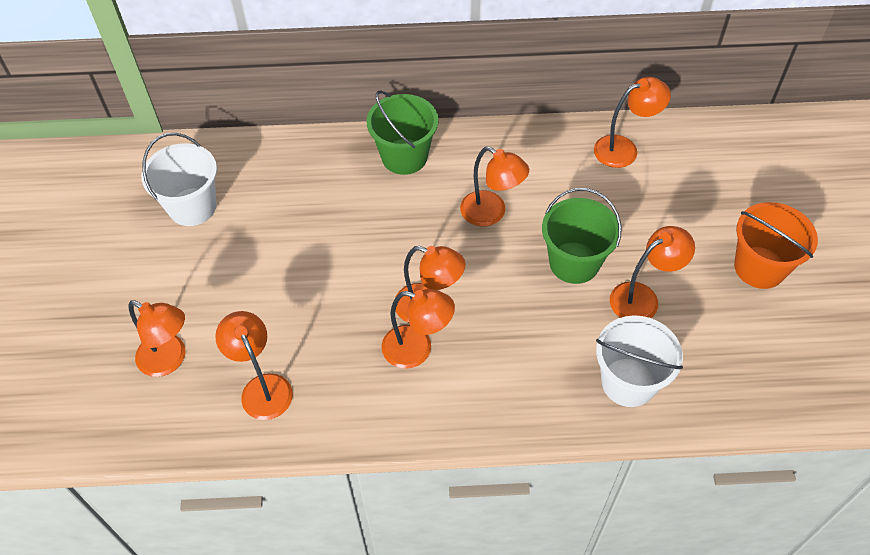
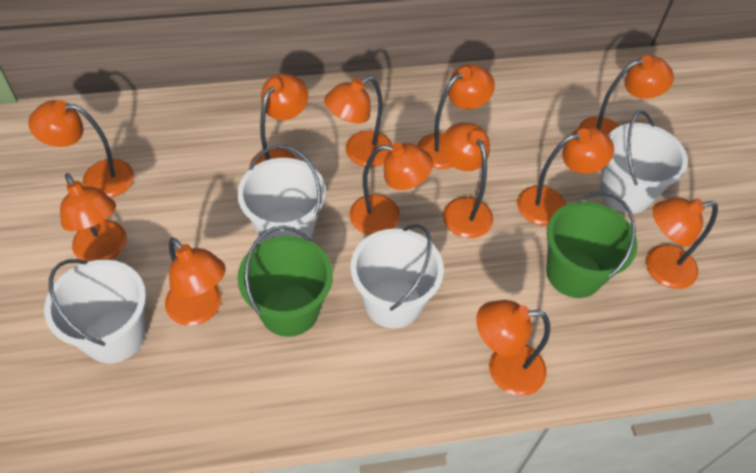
orange bucket: 1 -> 0
orange lamp: 7 -> 12
white bucket: 2 -> 4

